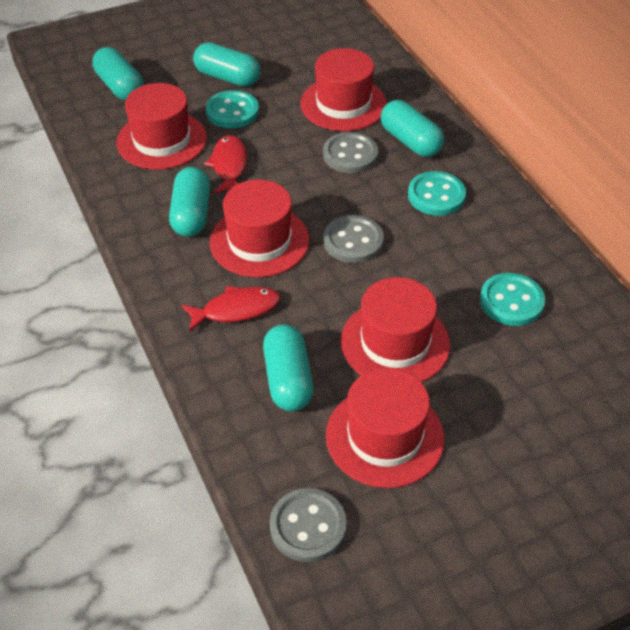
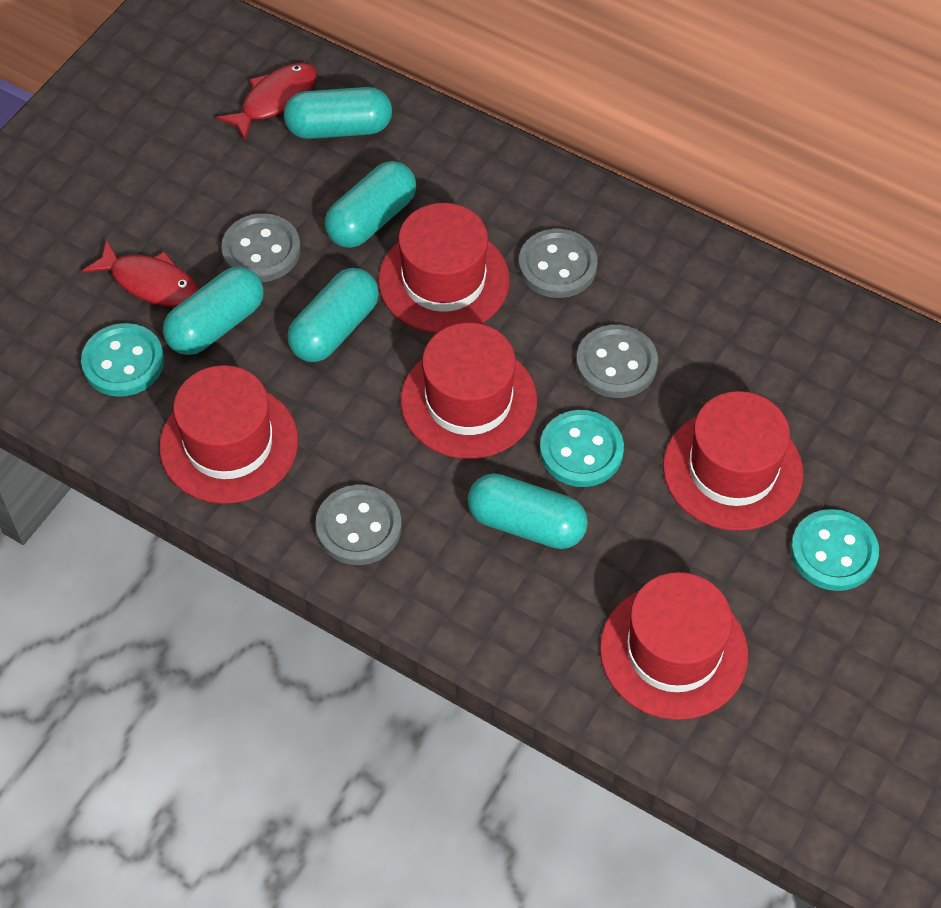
grey button: 3 -> 4

